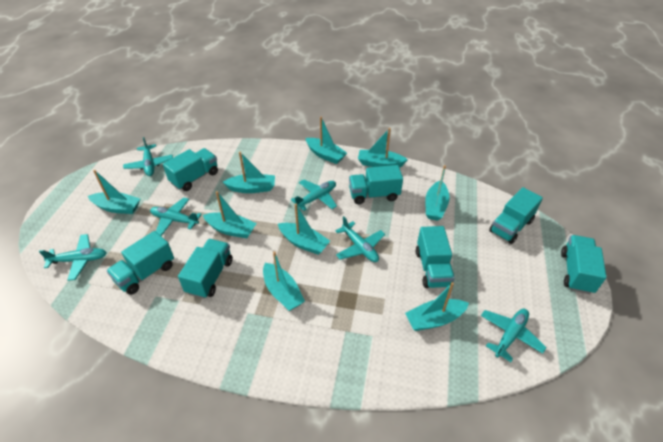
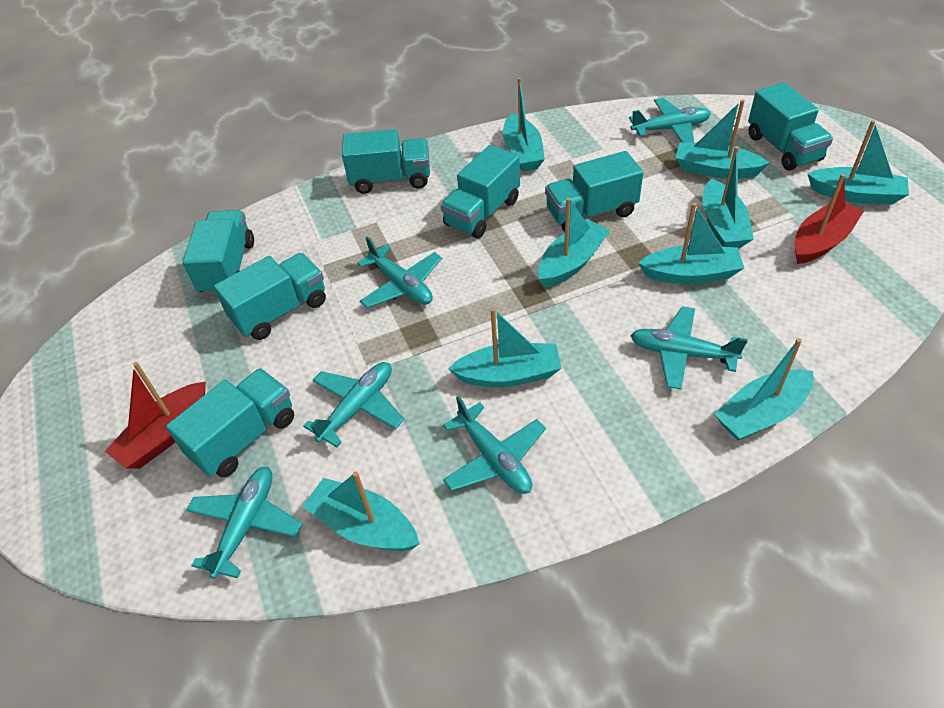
red boat: 0 -> 2

